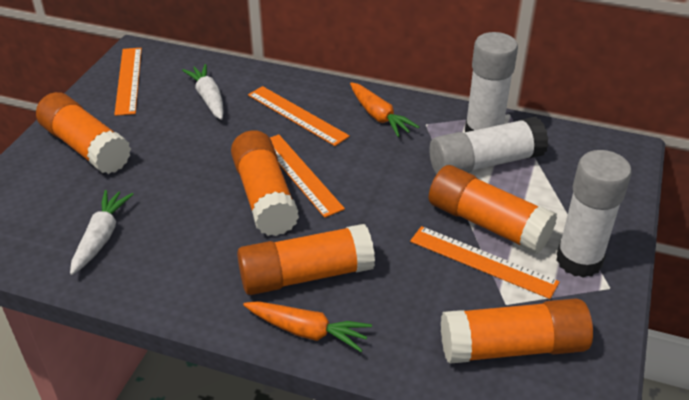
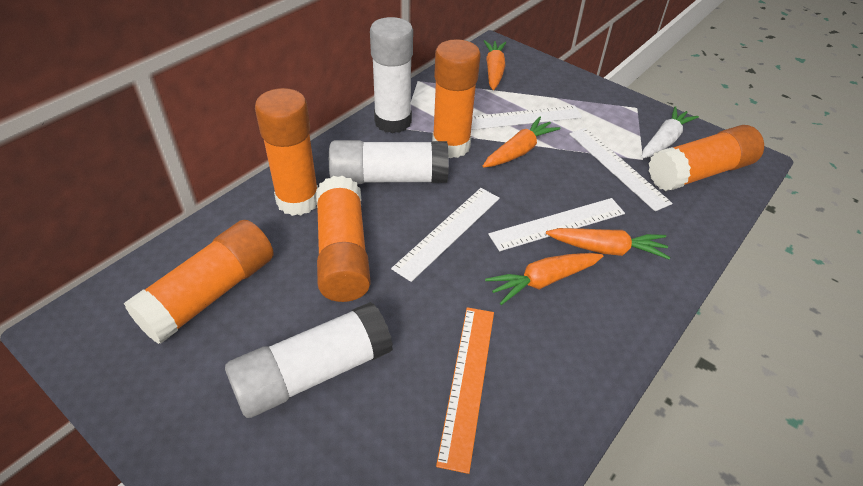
orange carrot: 2 -> 4
orange ruler: 4 -> 1
white carrot: 2 -> 1
white ruler: 0 -> 4

